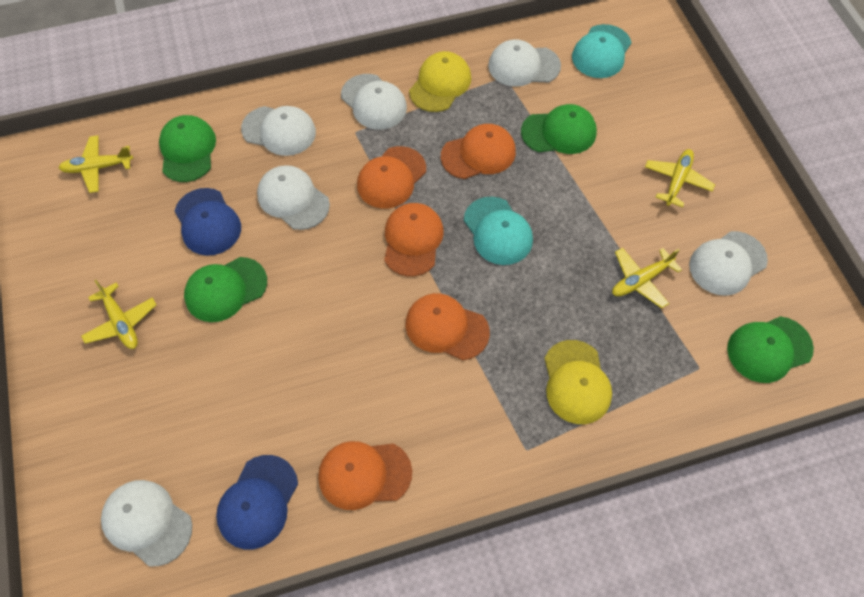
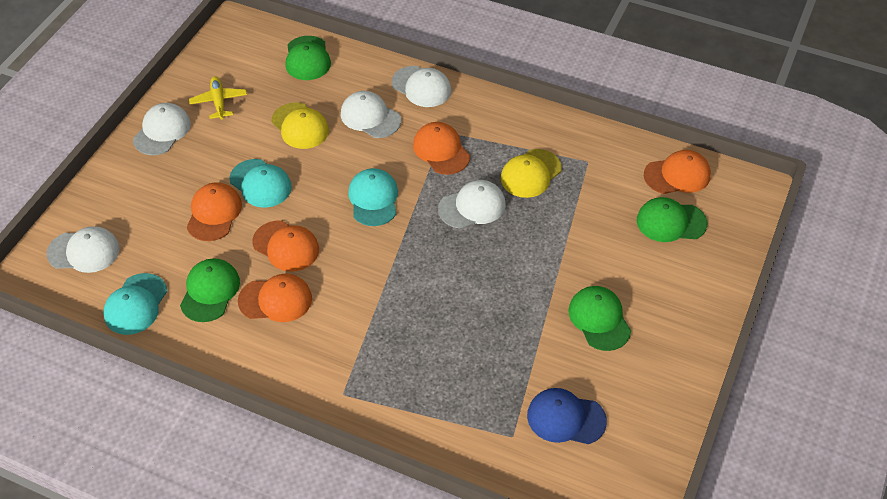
blue cap: 2 -> 1
turquoise cap: 2 -> 3
white cap: 6 -> 5
yellow plane: 4 -> 1

